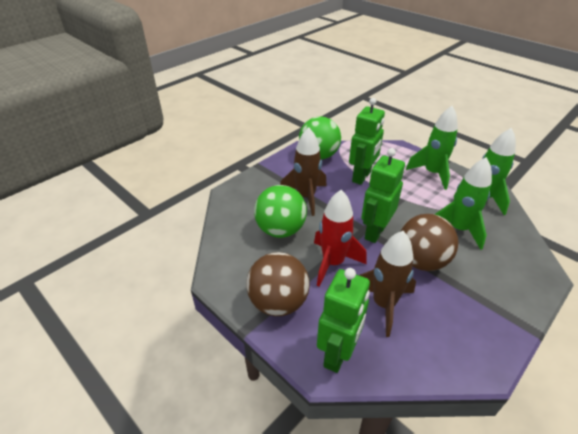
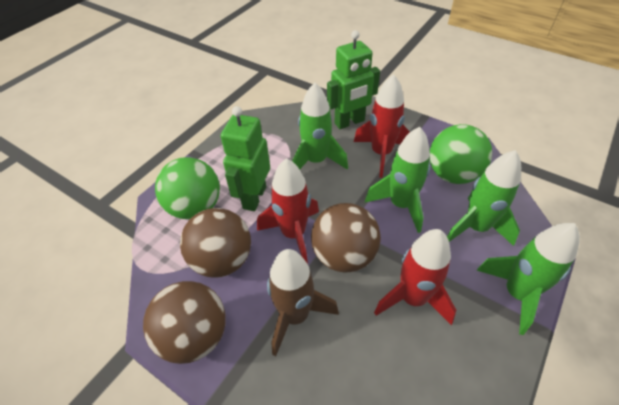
brown ball: 2 -> 3
brown rocket: 2 -> 1
green robot: 3 -> 2
green rocket: 3 -> 4
red rocket: 1 -> 3

